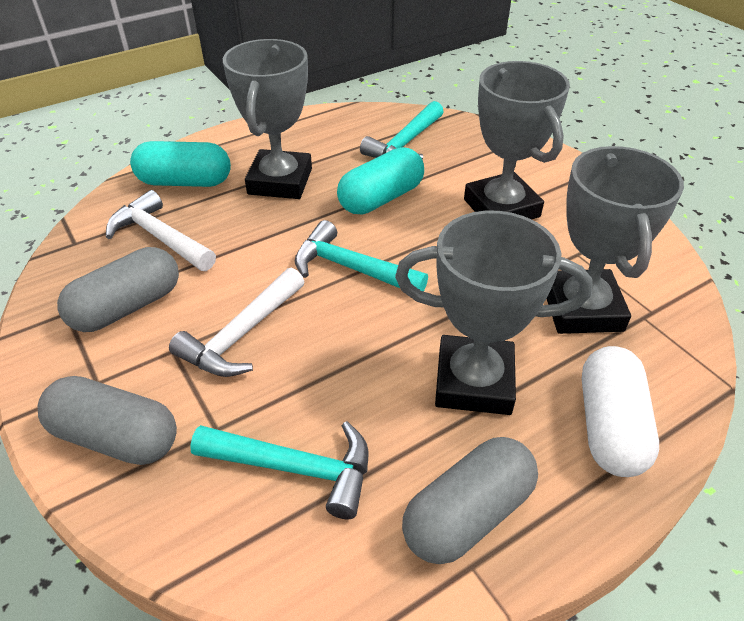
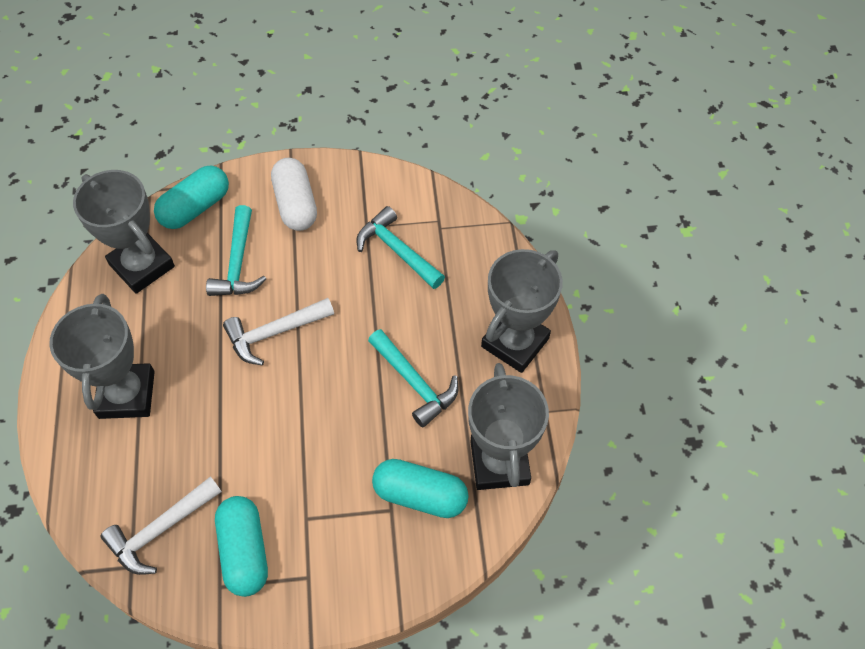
grey capsule: 3 -> 0
turquoise capsule: 2 -> 3

